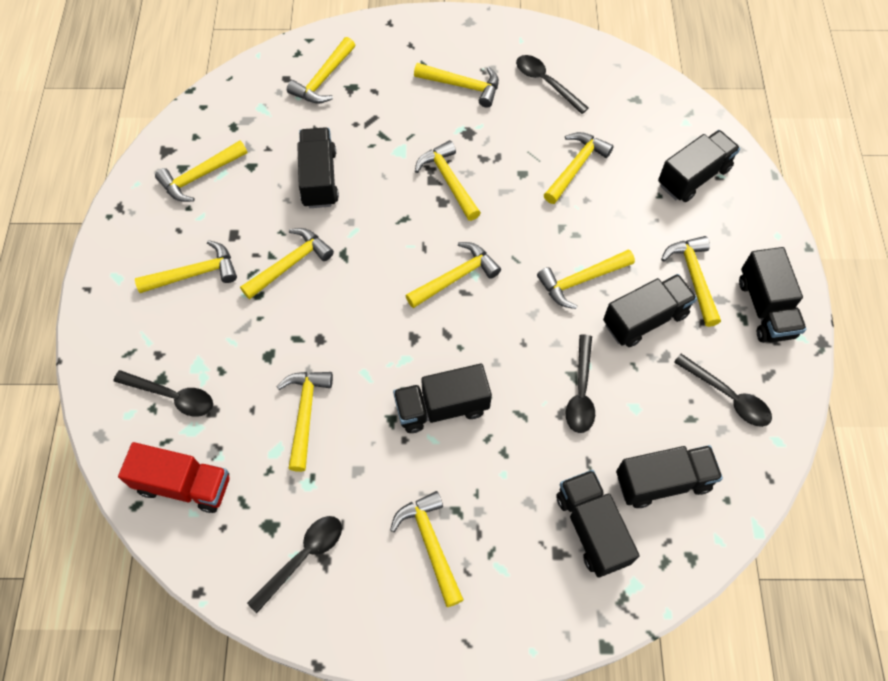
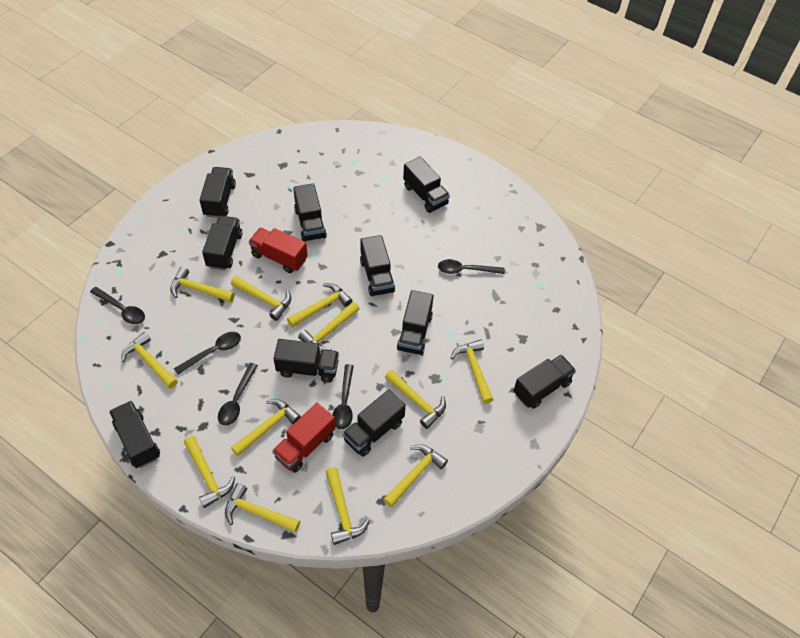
black truck: 7 -> 10
red truck: 1 -> 2

